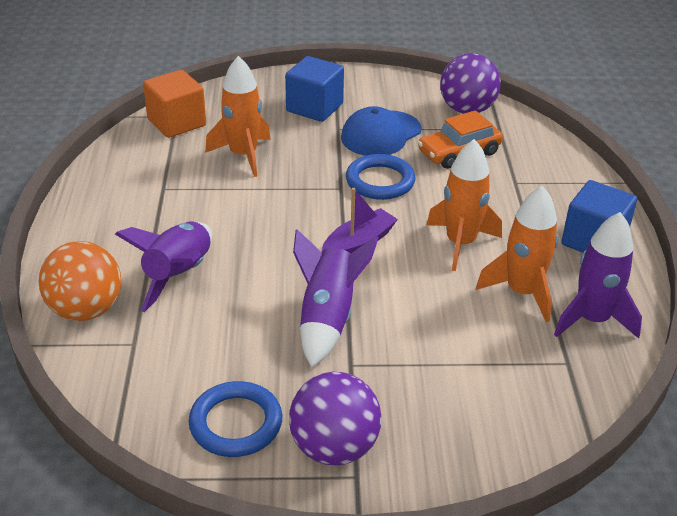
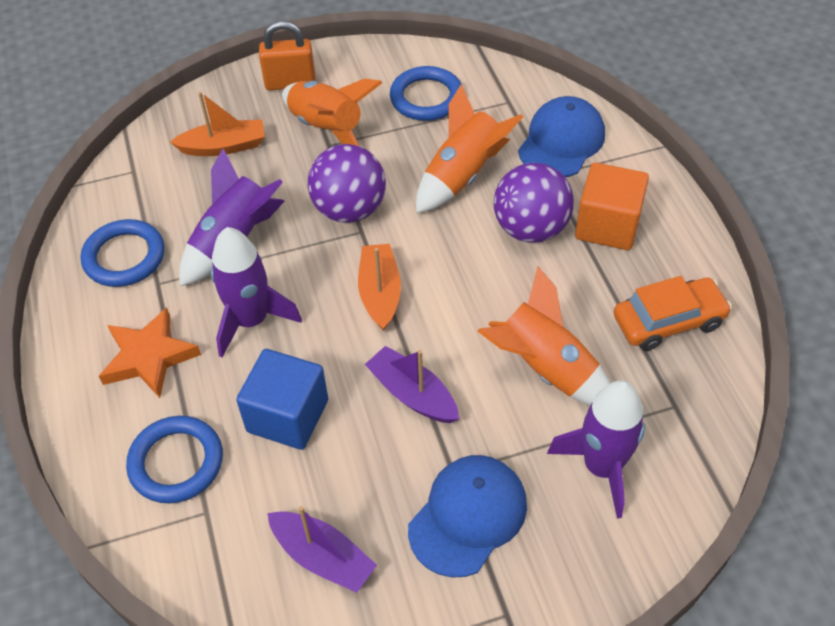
blue cap: 1 -> 2
blue cube: 2 -> 1
blue ring: 2 -> 3
orange ball: 1 -> 0
orange boat: 0 -> 2
orange padlock: 0 -> 1
orange star: 0 -> 1
purple boat: 1 -> 2

